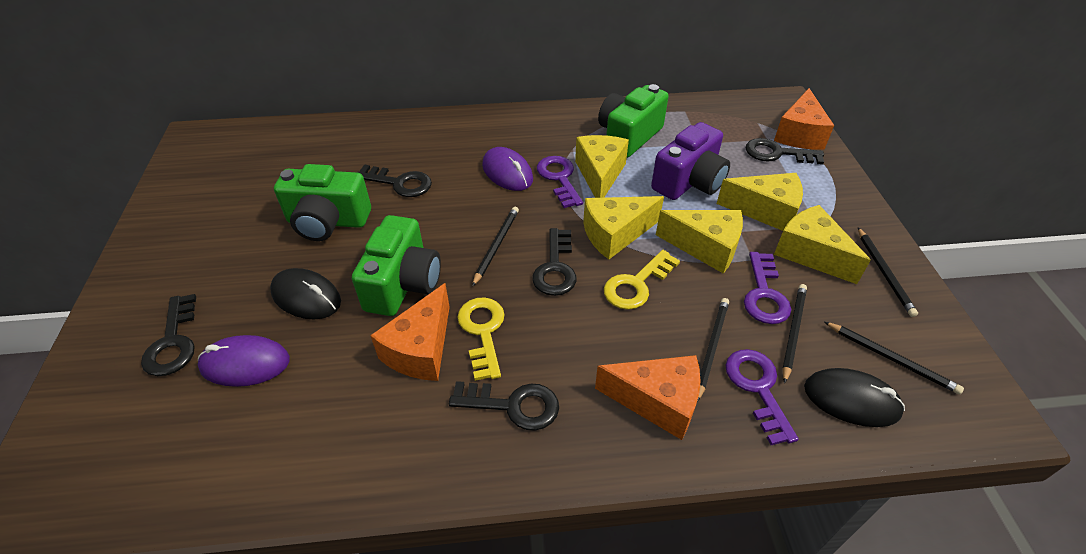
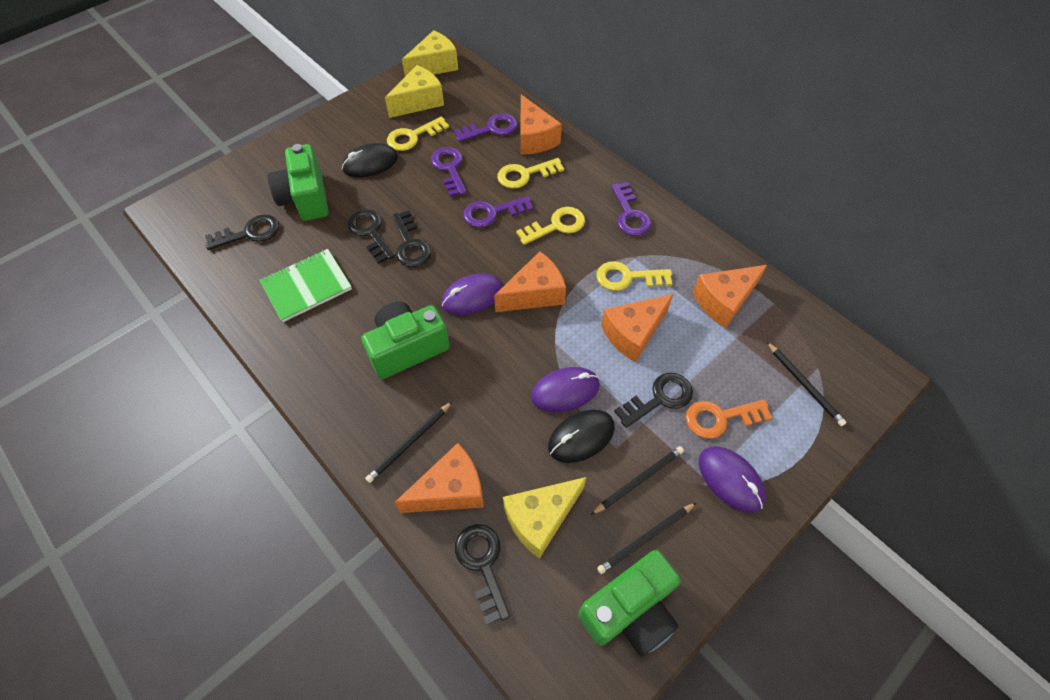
black pencil: 5 -> 4
green notebook: 0 -> 1
orange cheese: 3 -> 5
orange key: 0 -> 1
purple camera: 1 -> 0
purple key: 3 -> 4
purple mouse: 2 -> 3
yellow cheese: 5 -> 3
yellow key: 2 -> 4

